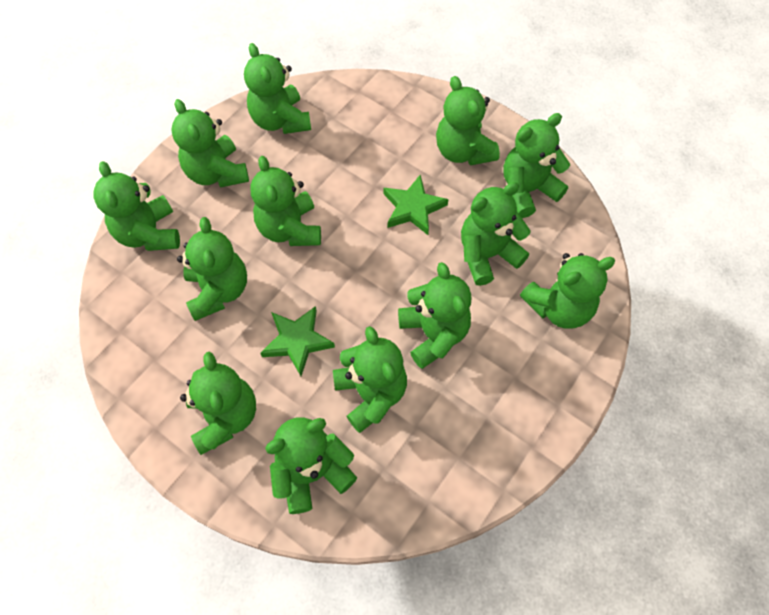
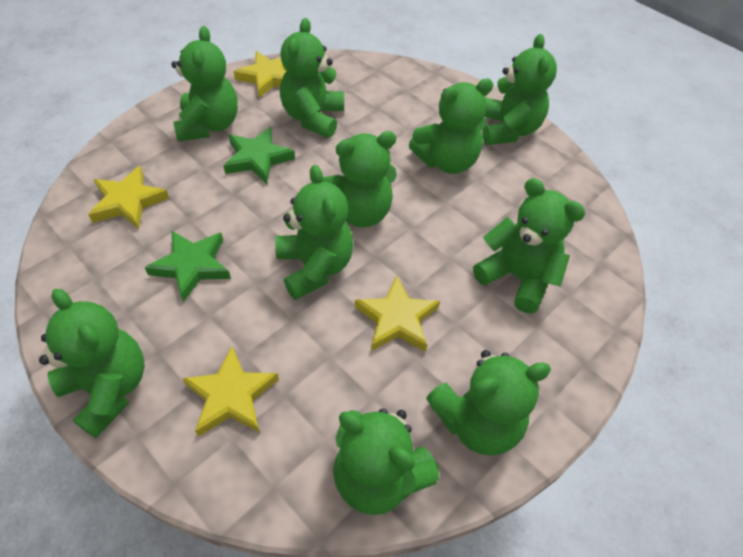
green teddy bear: 13 -> 10
yellow star: 0 -> 4

